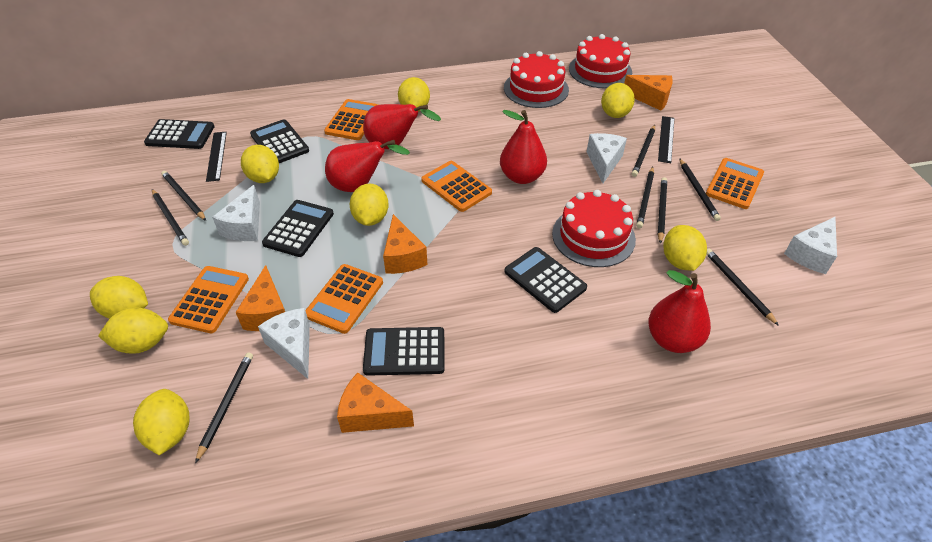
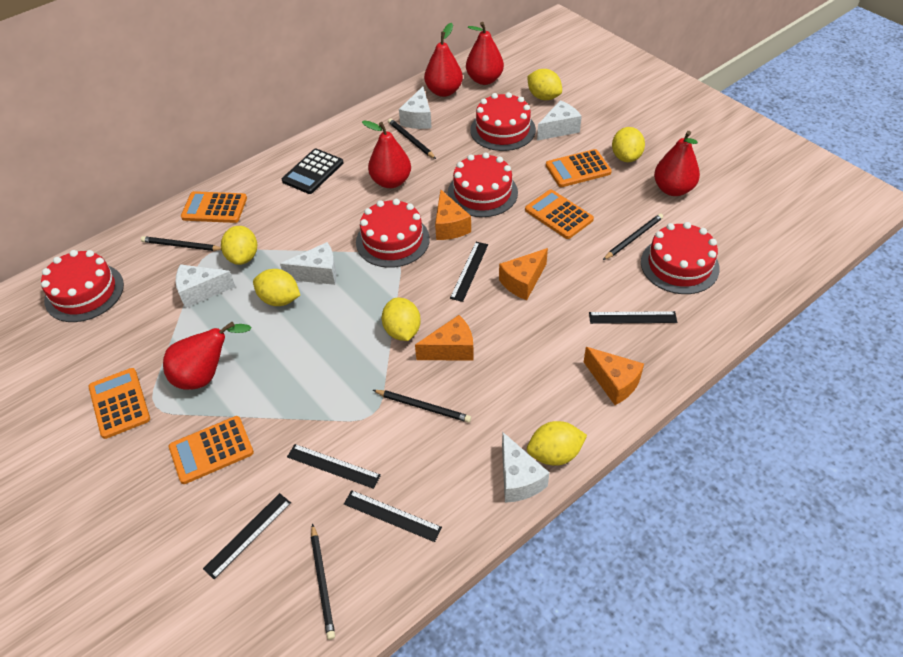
black calculator: 5 -> 1
black pencil: 8 -> 5
black ruler: 2 -> 5
red cake: 3 -> 5
red pear: 4 -> 5
white cheese: 4 -> 5
yellow lemon: 8 -> 6

